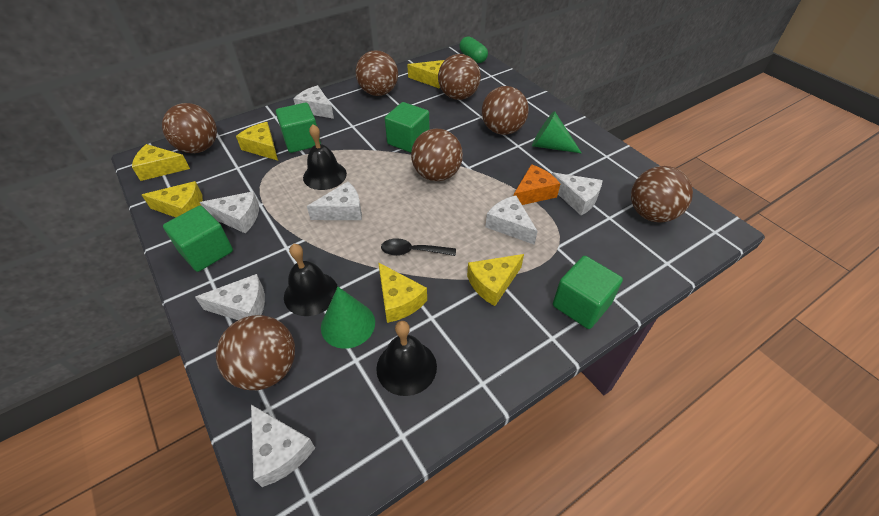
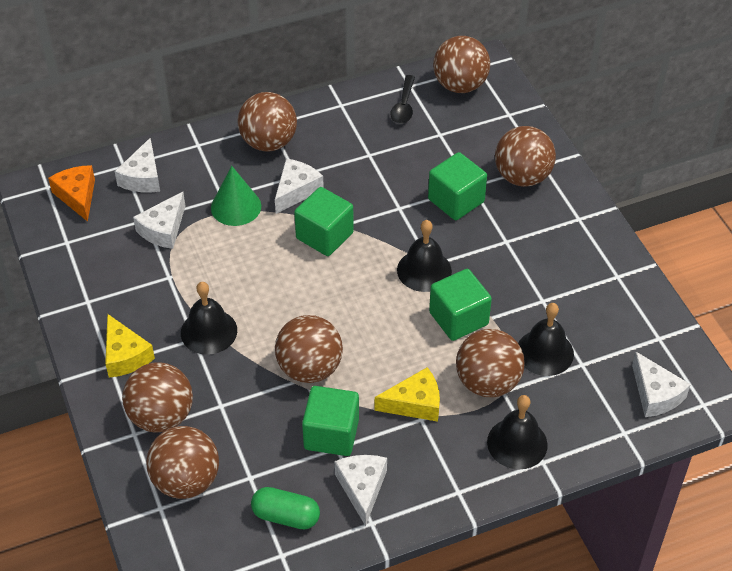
black bell: 3 -> 4
green cone: 2 -> 1
white cheese: 7 -> 5
yellow cheese: 6 -> 2

